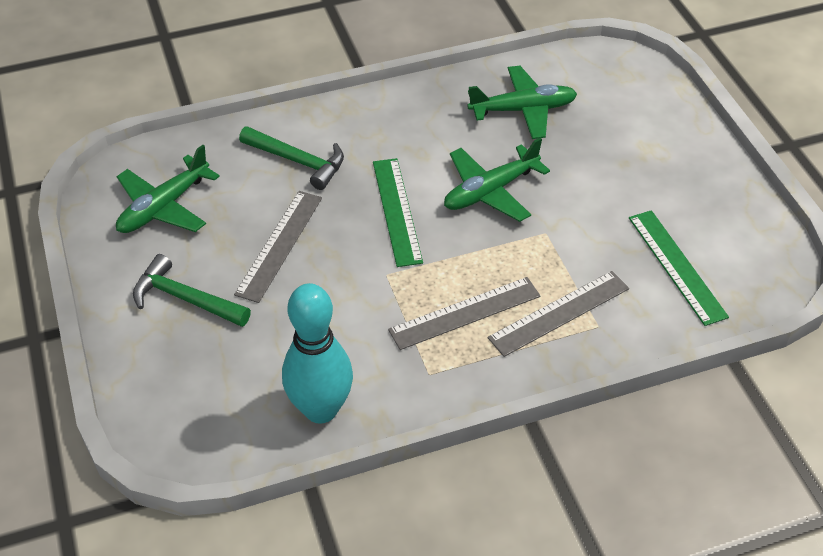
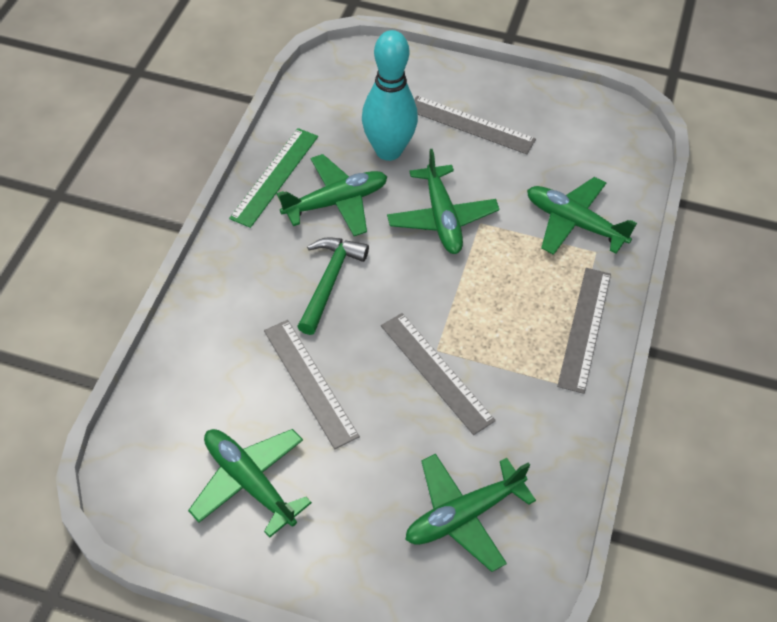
green hammer: 2 -> 1
green plane: 3 -> 5
green ruler: 2 -> 1
grey ruler: 3 -> 4

